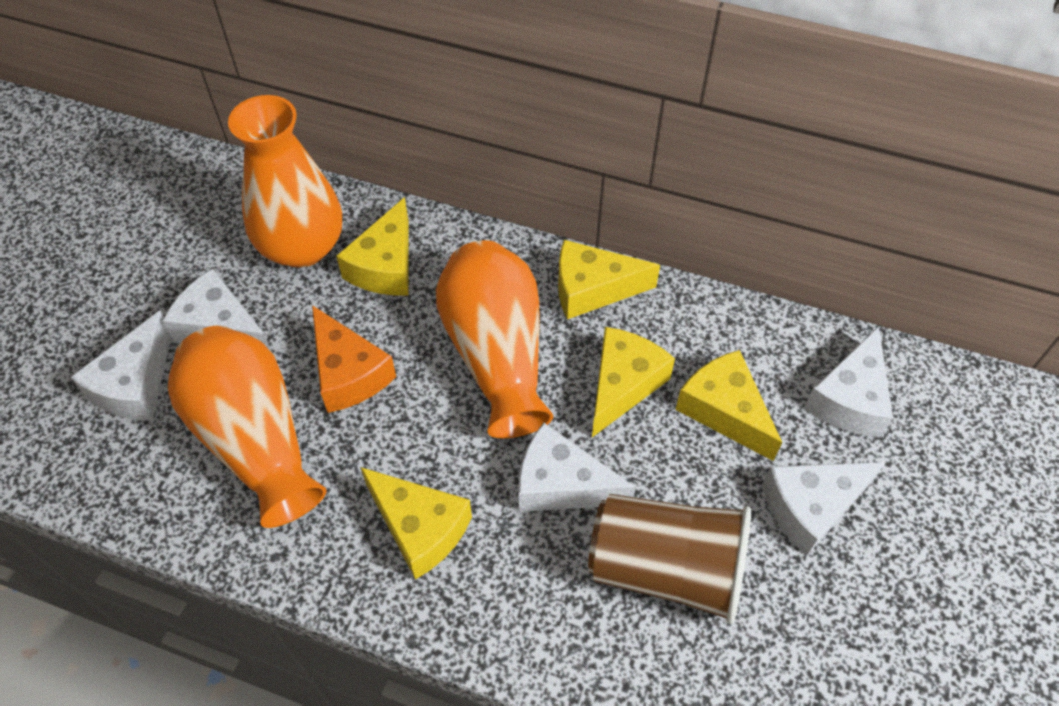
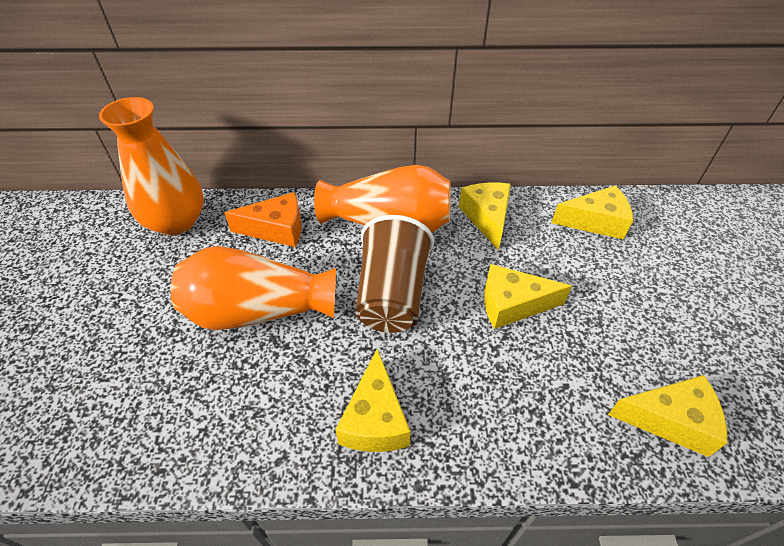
white cheese: 5 -> 0

